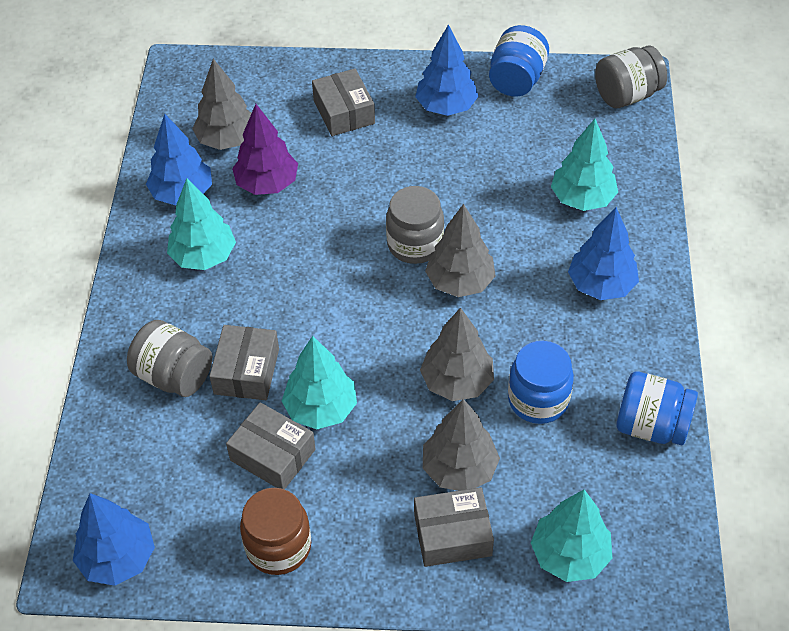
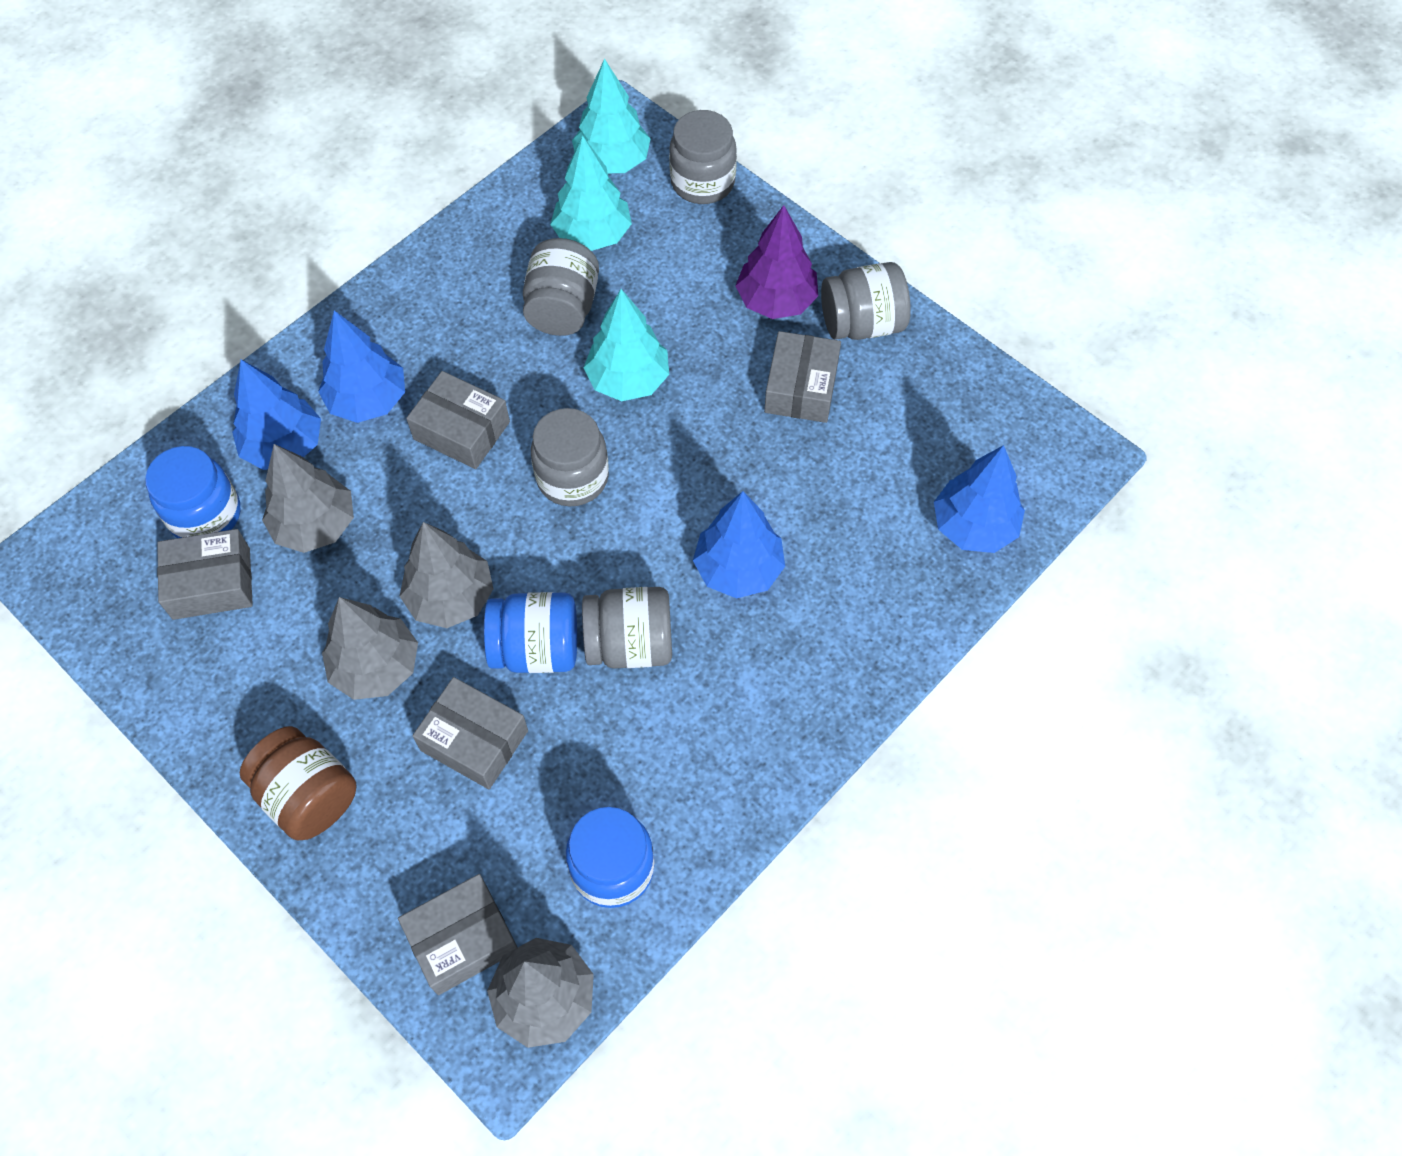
grey box: 4 -> 5
grey jar: 3 -> 5
turquoise tree: 4 -> 3

